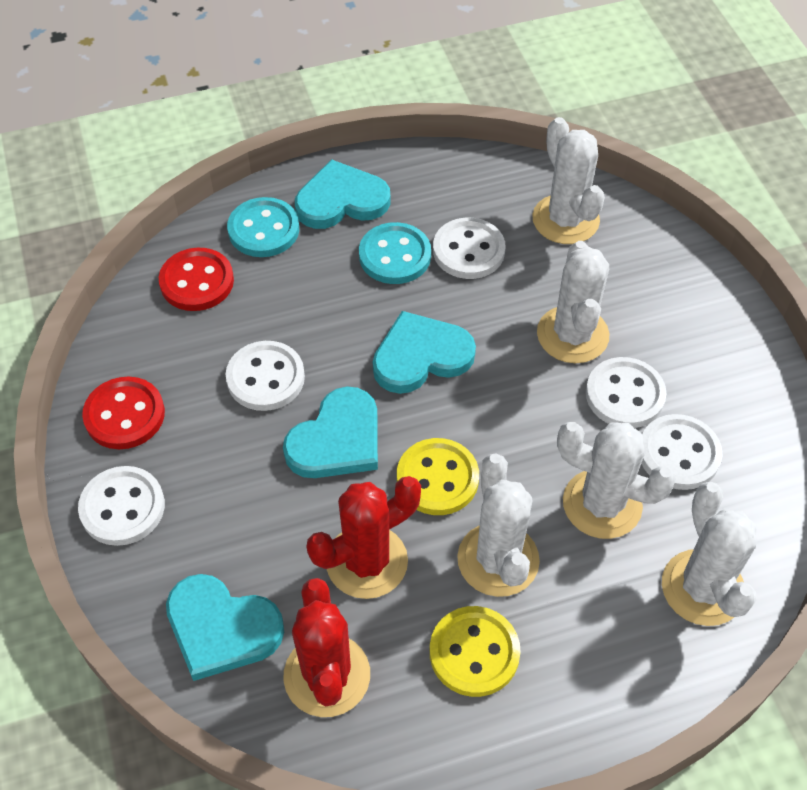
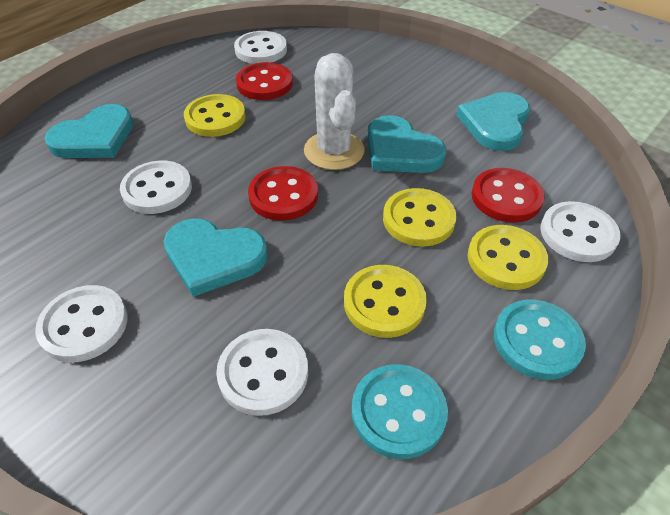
red button: 2 -> 3
red cactus: 2 -> 0
white cactus: 5 -> 1
yellow button: 2 -> 4

